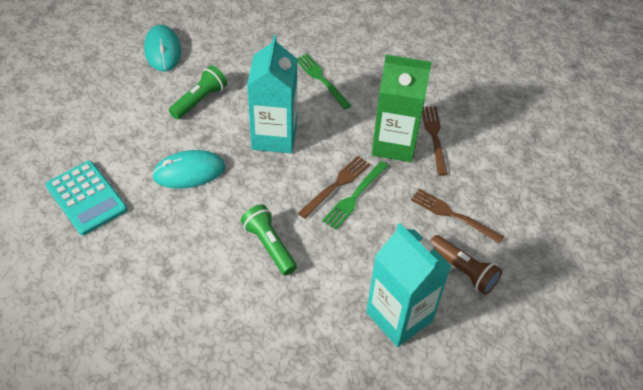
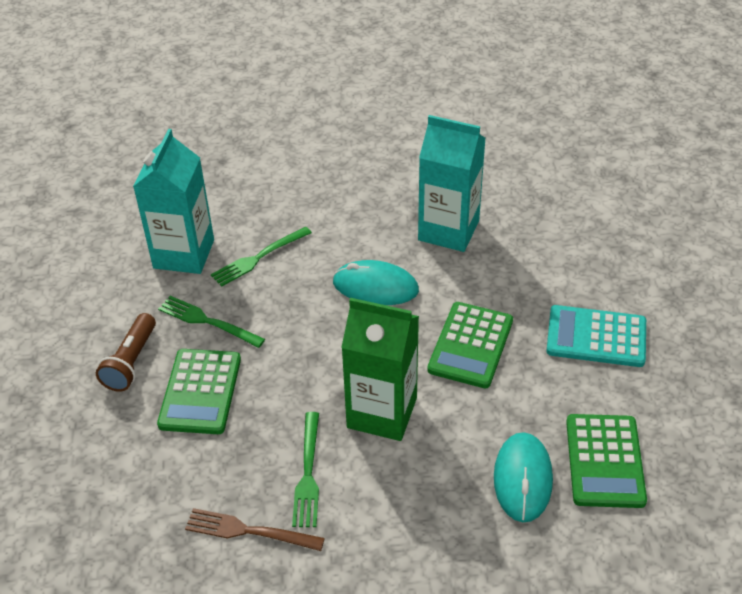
brown fork: 3 -> 1
green calculator: 0 -> 3
green flashlight: 2 -> 0
green fork: 2 -> 3

